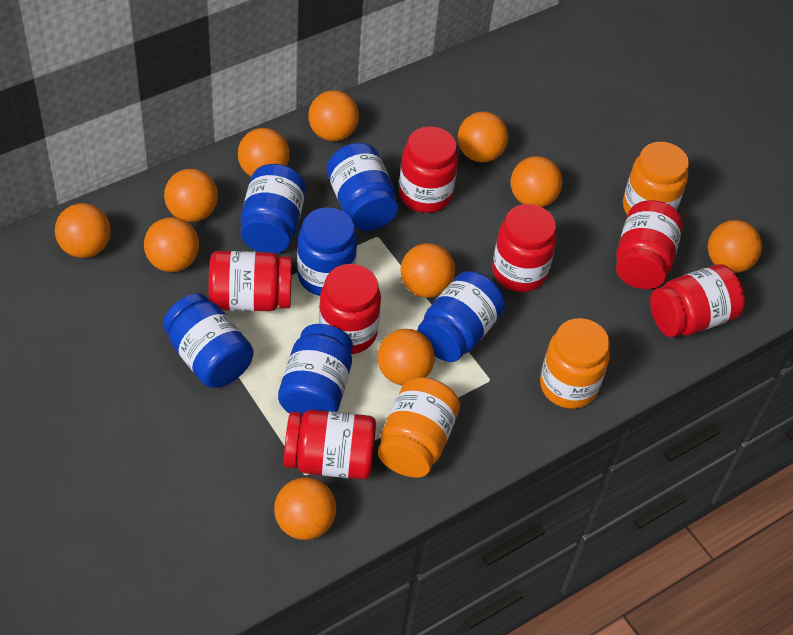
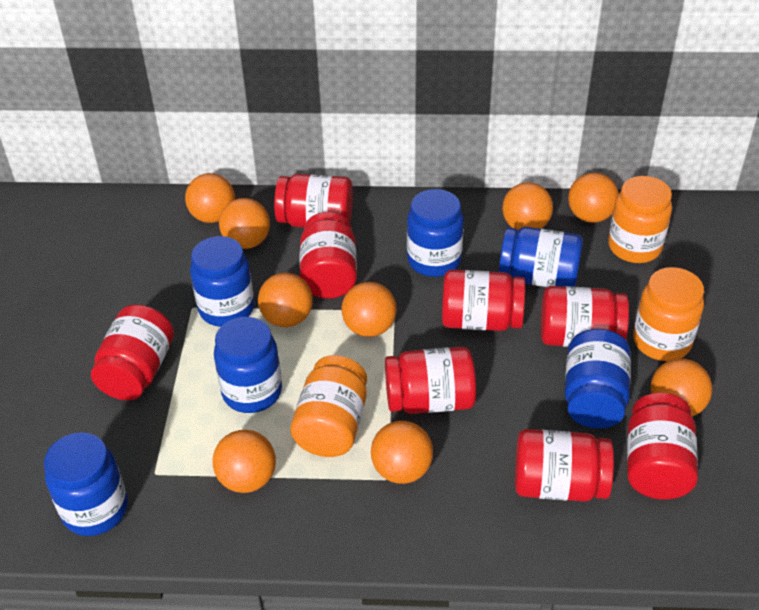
orange ball: 11 -> 9
red jar: 7 -> 8

